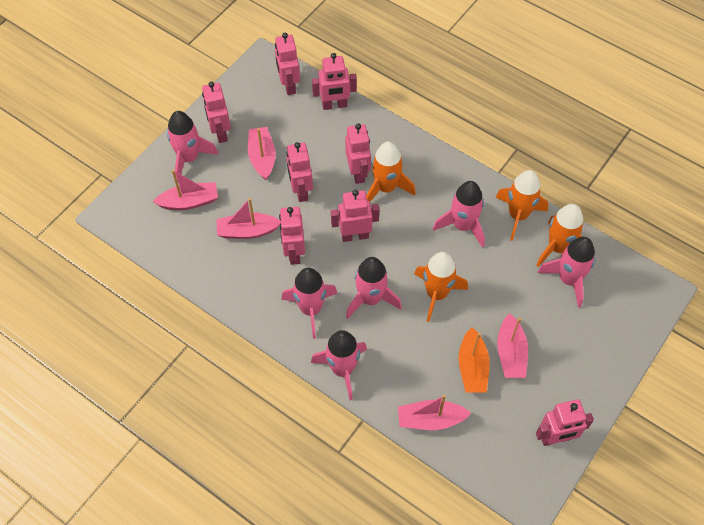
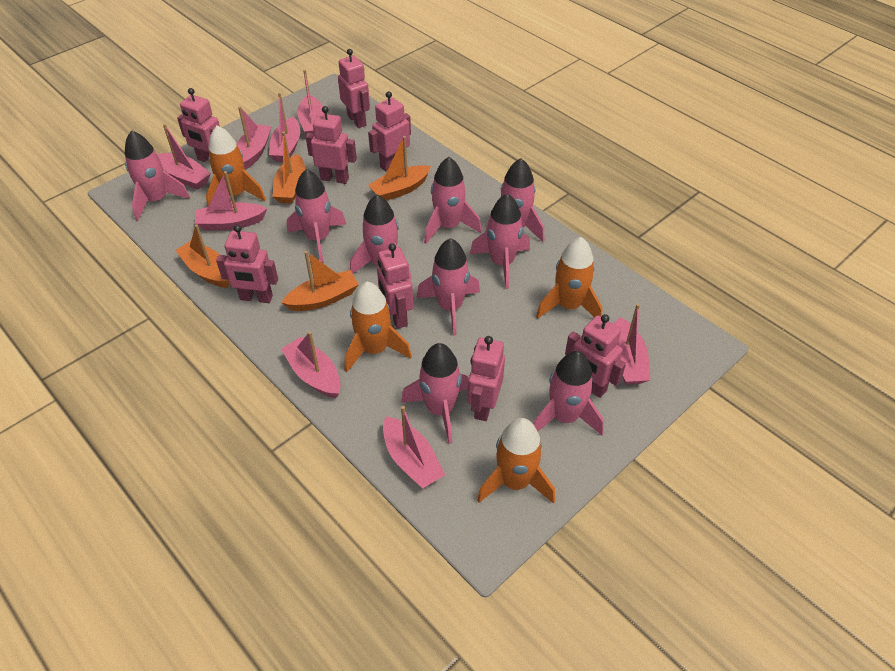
orange boat: 1 -> 4
pink boat: 5 -> 8
pink rocket: 6 -> 9

